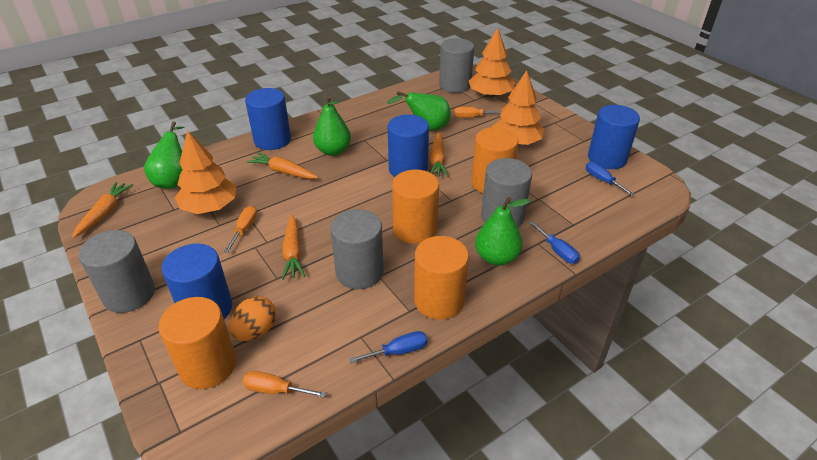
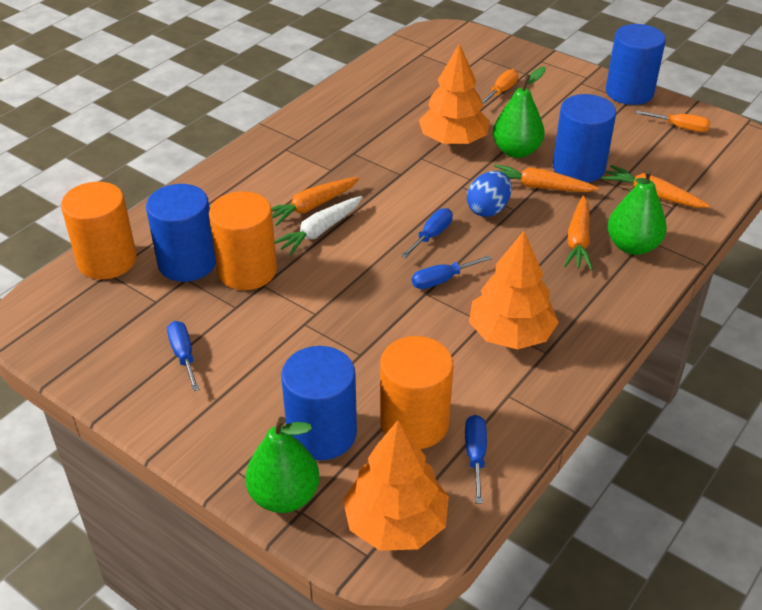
blue egg: 0 -> 1
blue screwdriver: 3 -> 4
green pear: 4 -> 3
grey cylinder: 4 -> 0
orange cylinder: 4 -> 3
orange egg: 1 -> 0
orange screwdriver: 3 -> 2
white carrot: 0 -> 1

